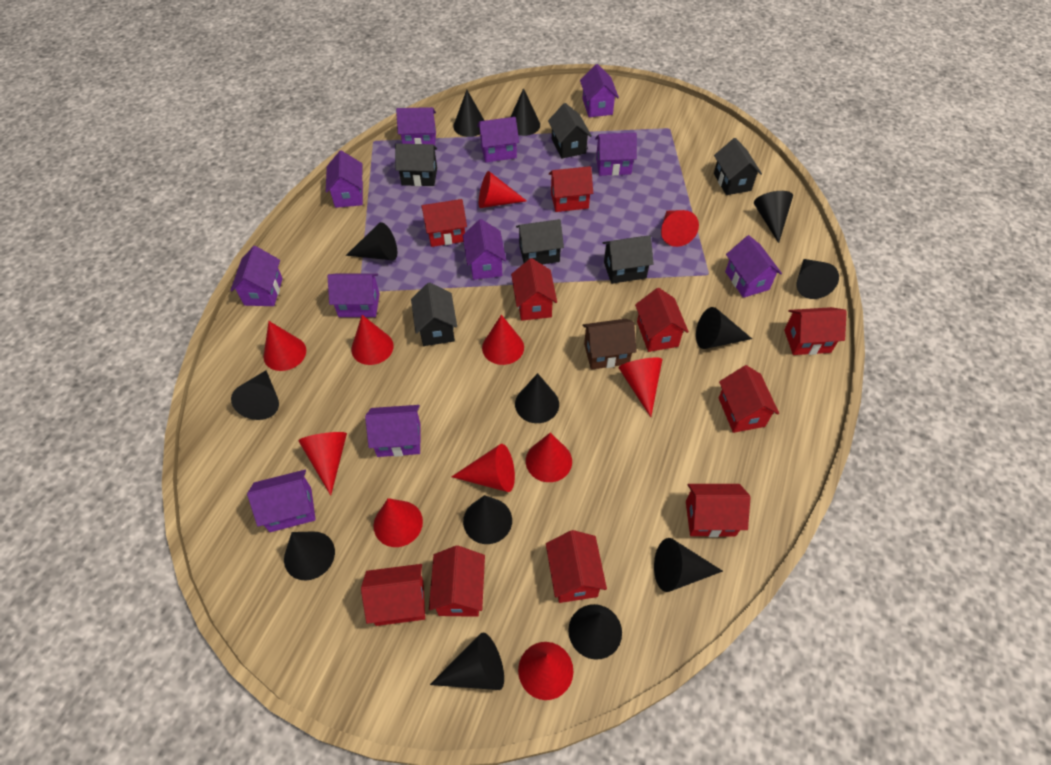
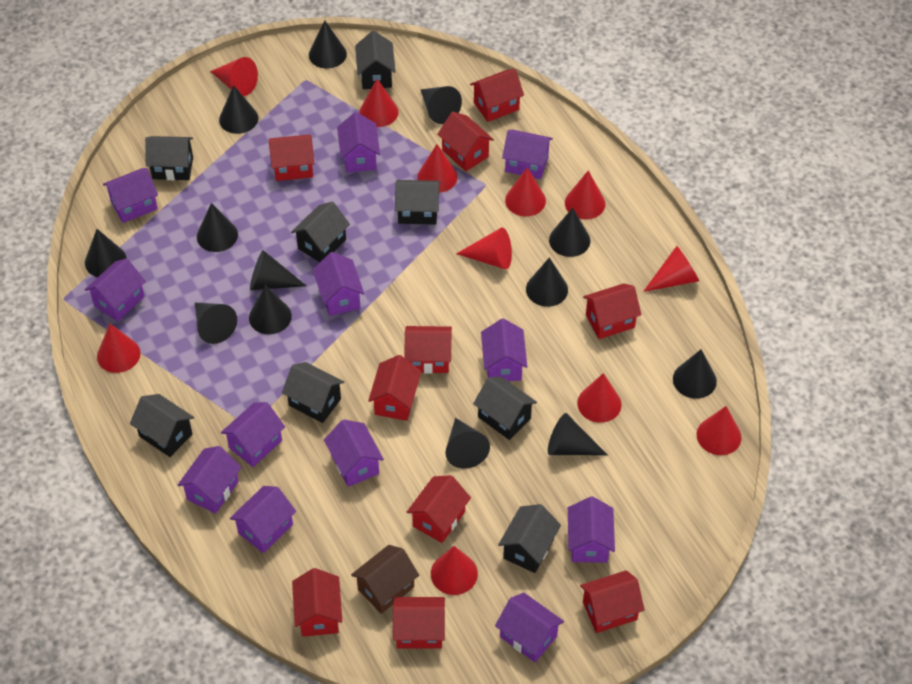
black house: 6 -> 8
purple house: 11 -> 12

